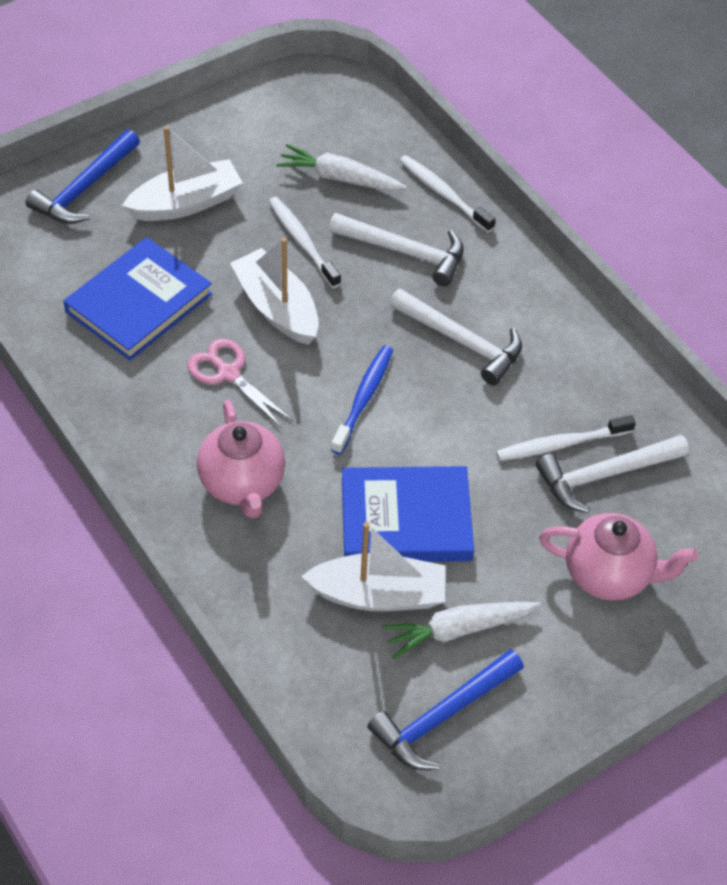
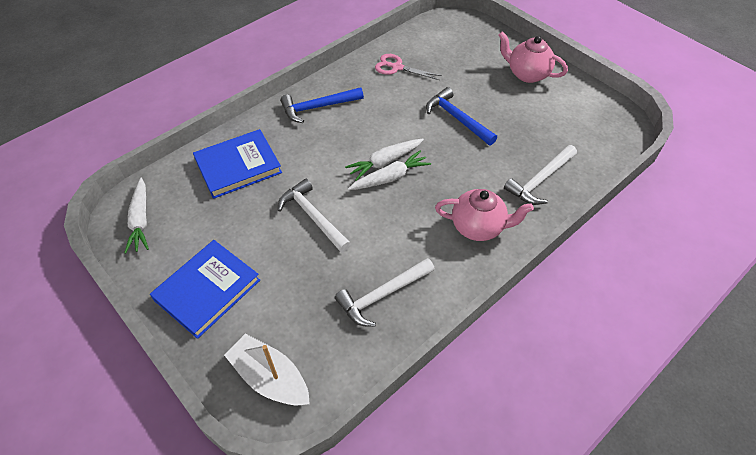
blue toothbrush: 1 -> 0
white boat: 3 -> 1
white carrot: 2 -> 3
white toothbrush: 3 -> 0

